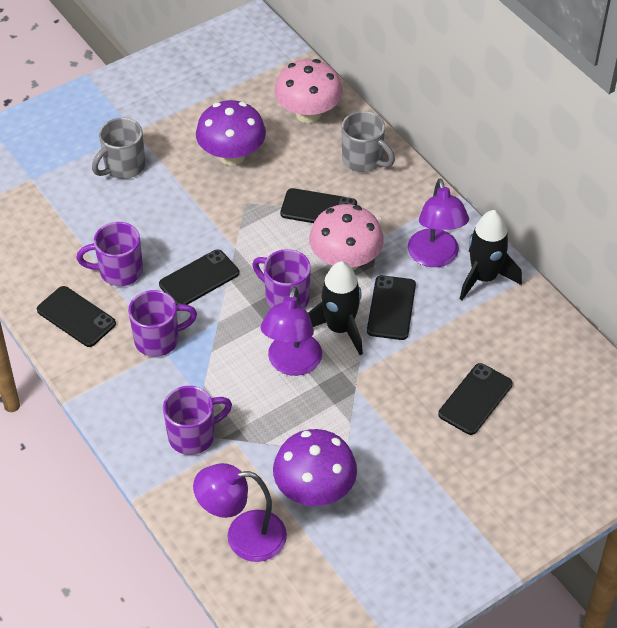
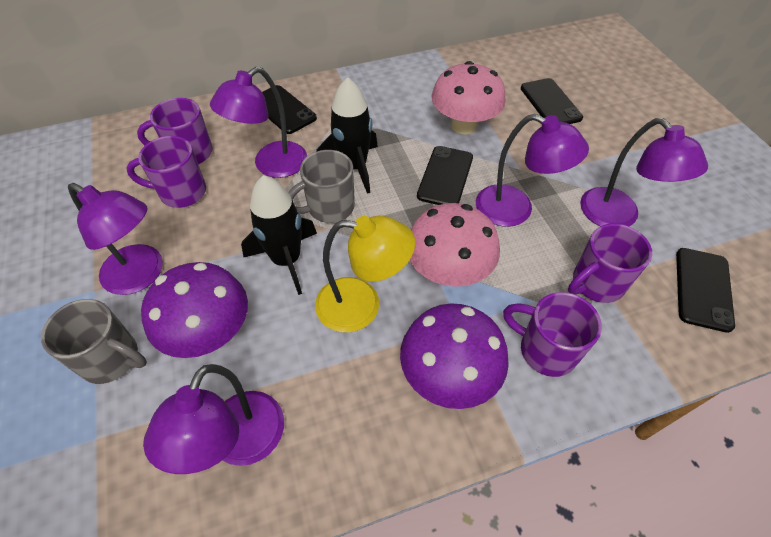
black phone: 5 -> 4
purple lamp: 3 -> 5
yellow lamp: 0 -> 1

